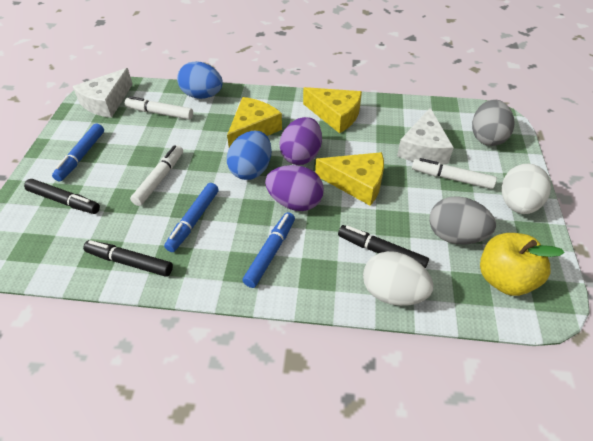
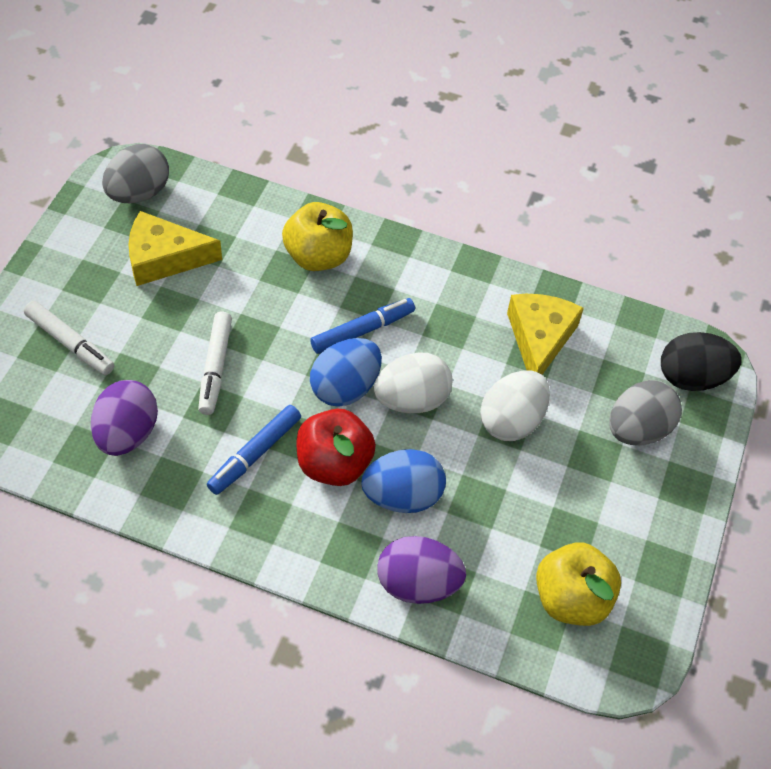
black egg: 0 -> 1
black marker: 3 -> 0
blue marker: 3 -> 2
red apple: 0 -> 1
white cheese: 2 -> 0
white marker: 3 -> 2
yellow apple: 1 -> 2
yellow cheese: 3 -> 2

